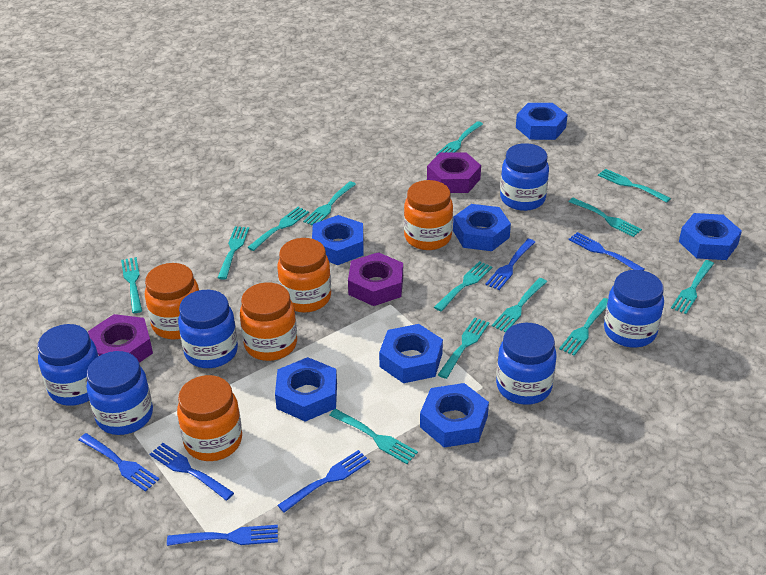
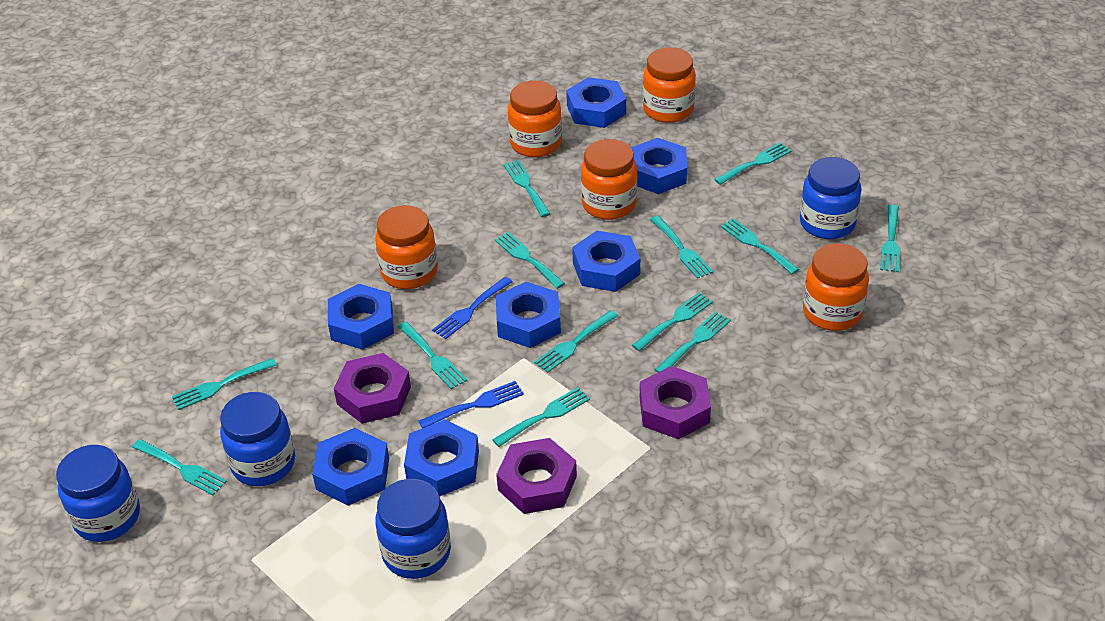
blue fork: 6 -> 2
blue jar: 6 -> 4

